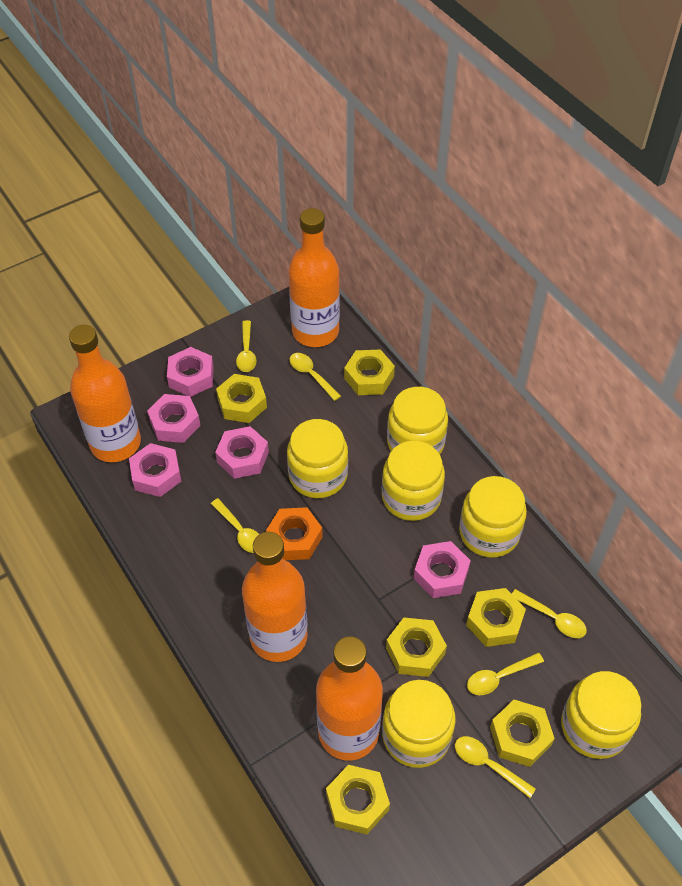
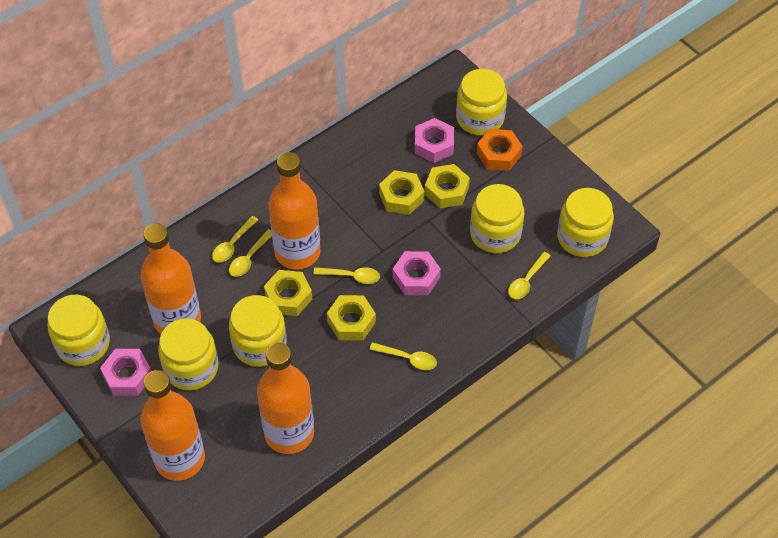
pink nut: 5 -> 3
yellow nut: 6 -> 4
yellow spoon: 6 -> 5

